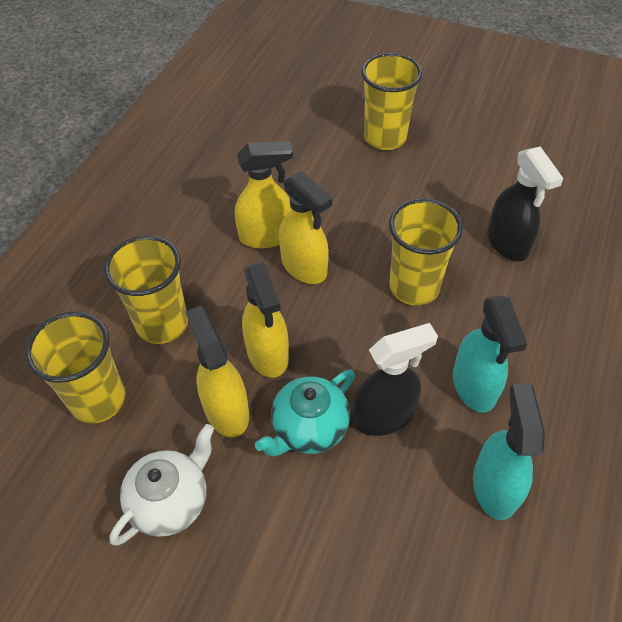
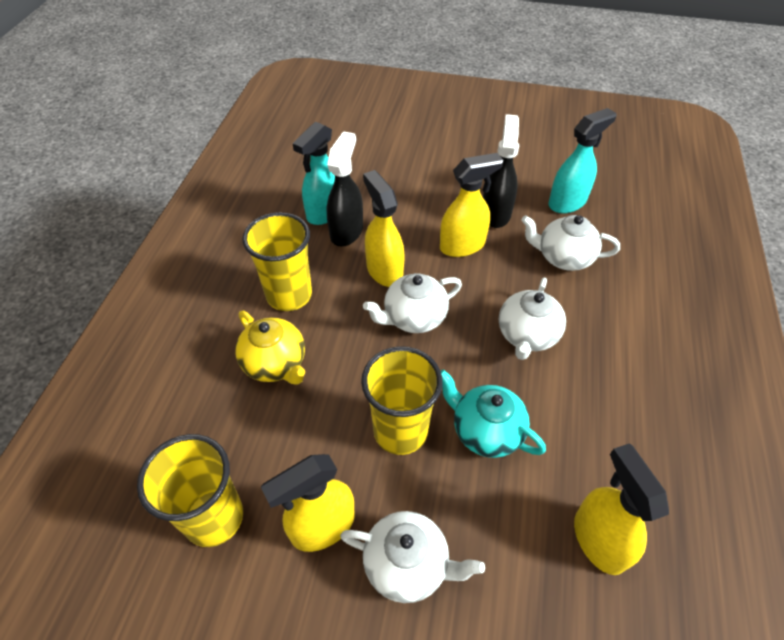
white teapot: 1 -> 4
yellow cup: 4 -> 3
yellow teapot: 0 -> 1

